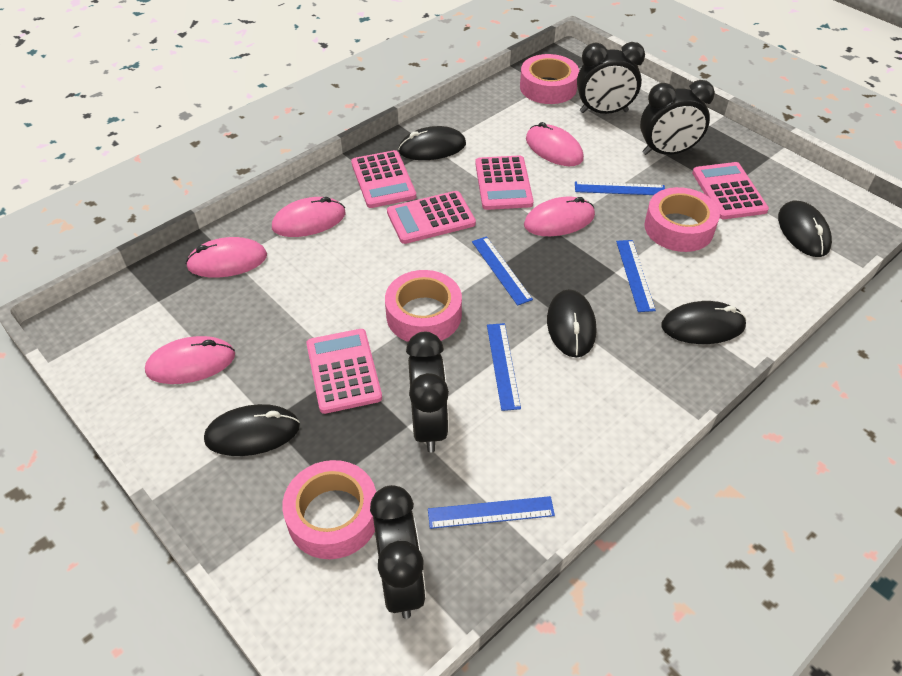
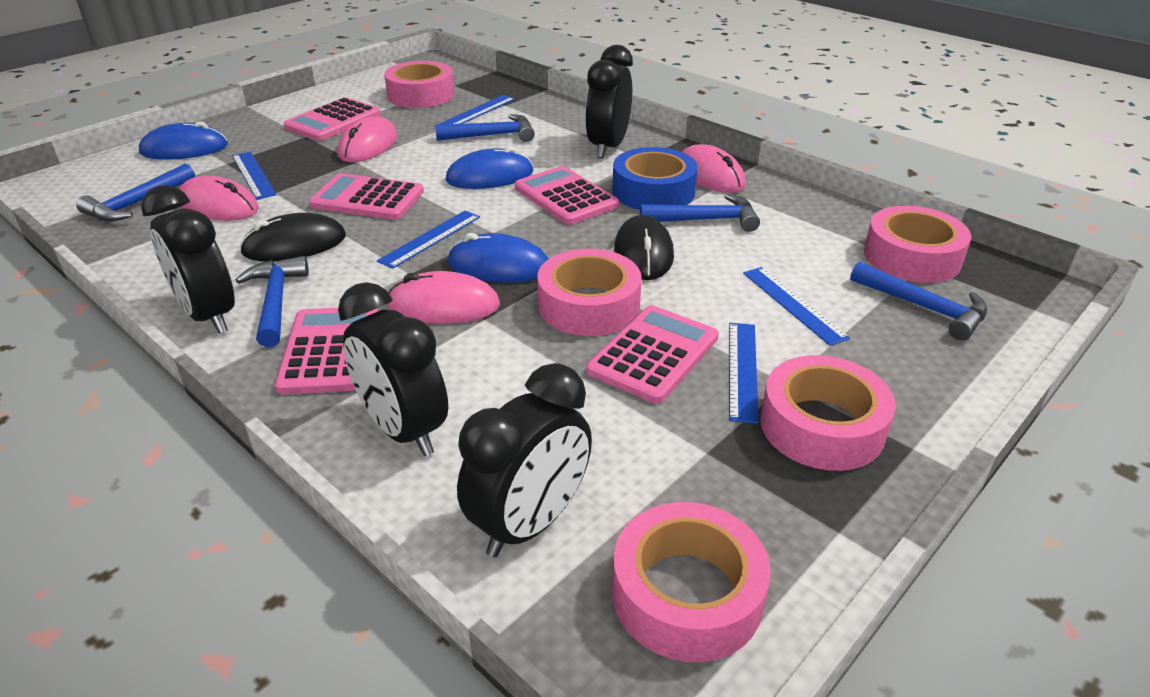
black mouse: 5 -> 2
blue hammer: 0 -> 5
blue mouse: 0 -> 3
blue tape: 0 -> 1
pink mouse: 5 -> 4
pink tape: 4 -> 5

